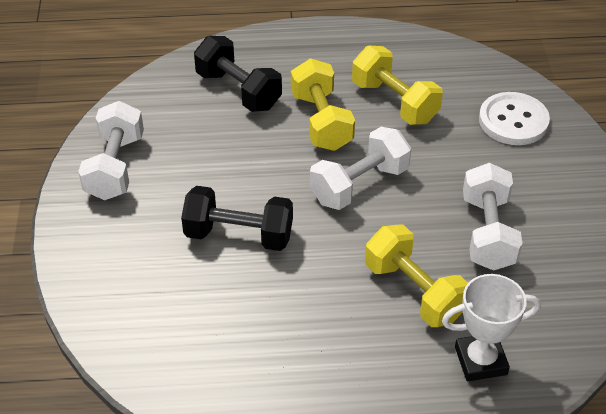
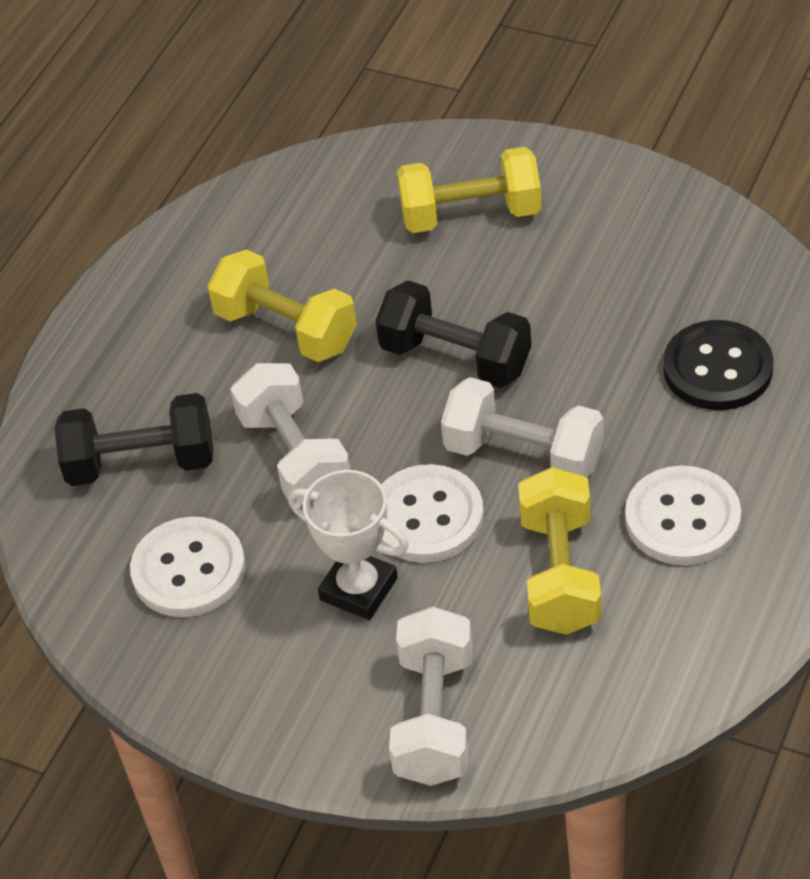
black button: 0 -> 1
white button: 1 -> 3

